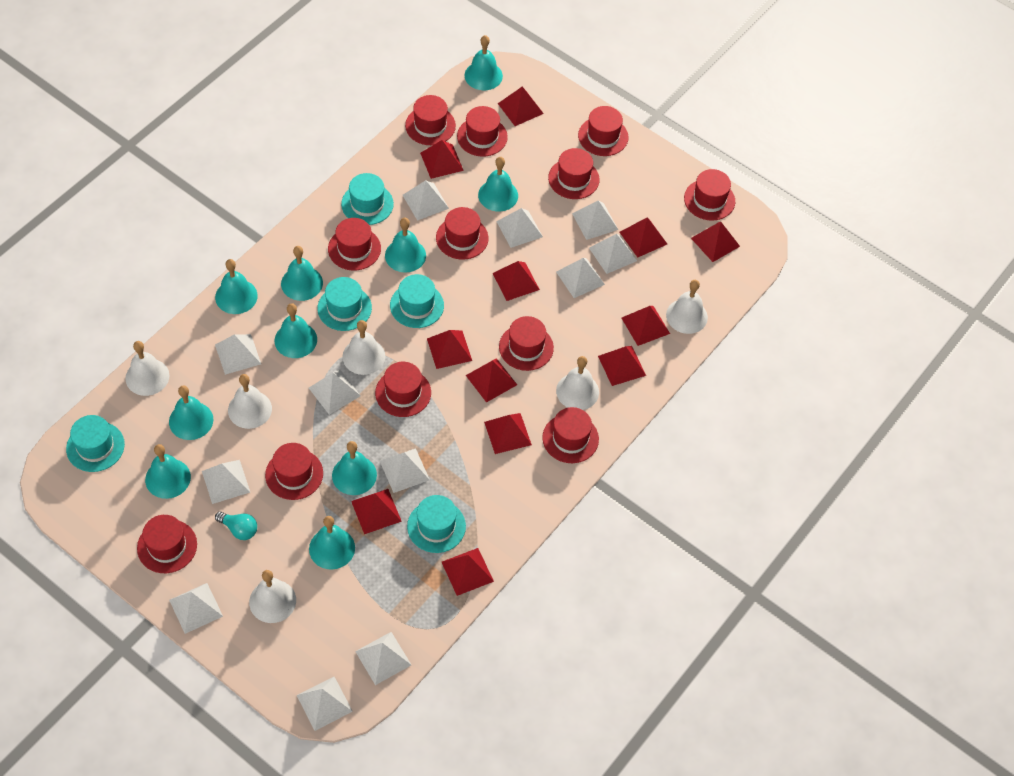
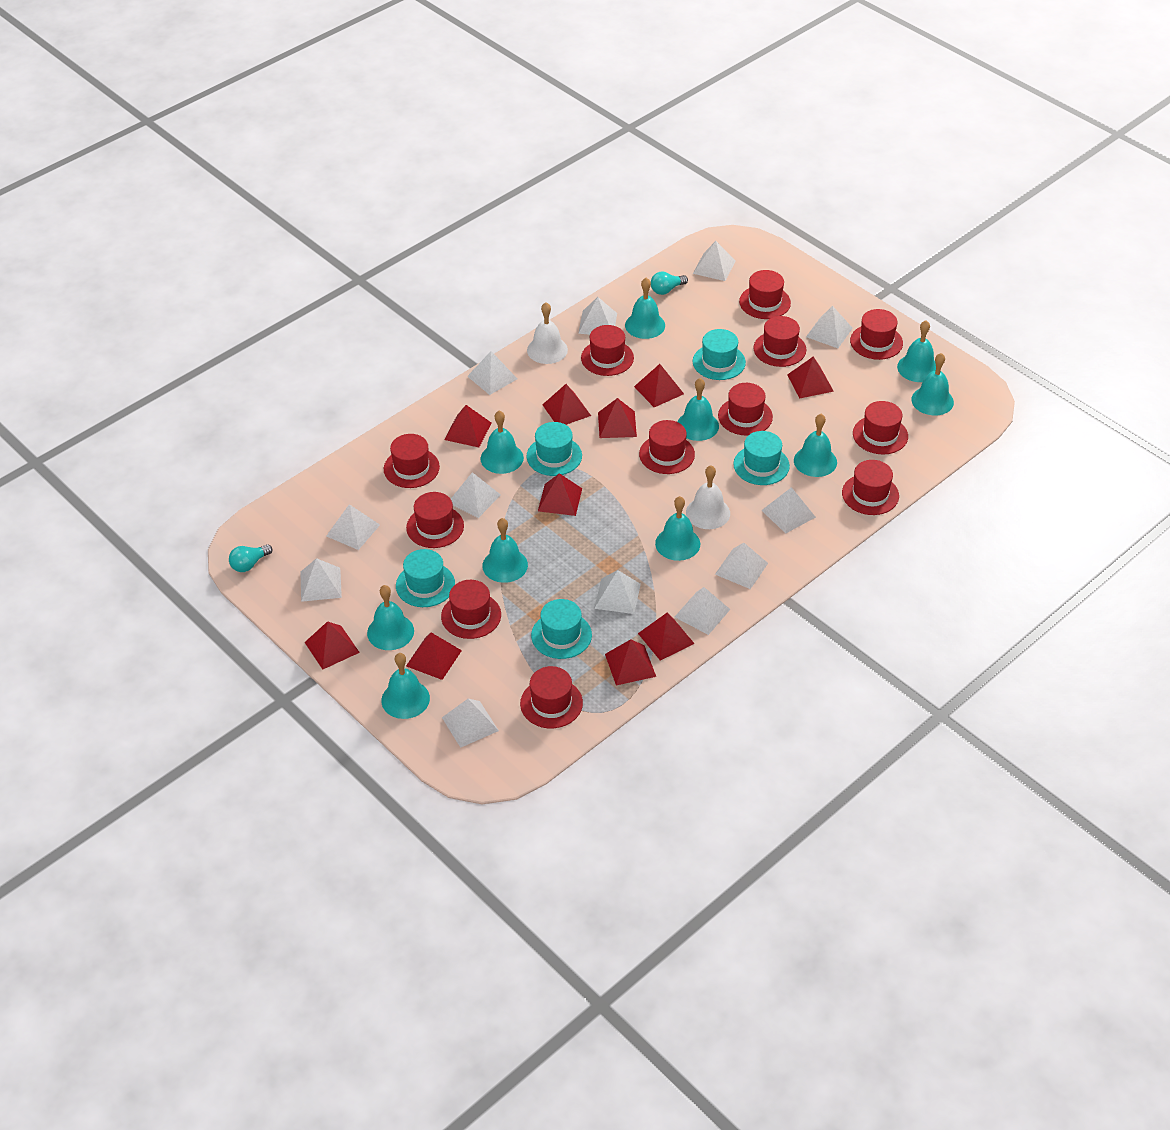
red pyramid: 12 -> 10
turquoise light bulb: 1 -> 2
white bell: 6 -> 2

